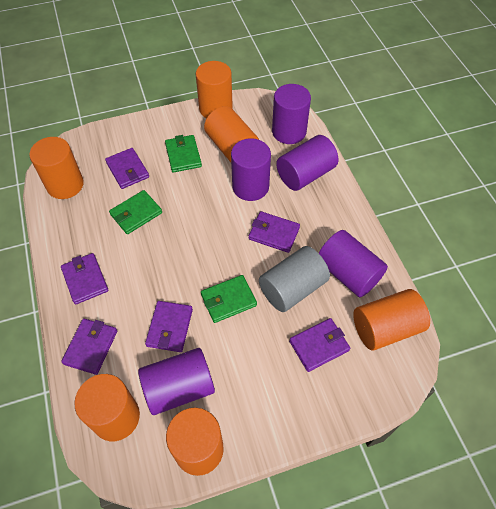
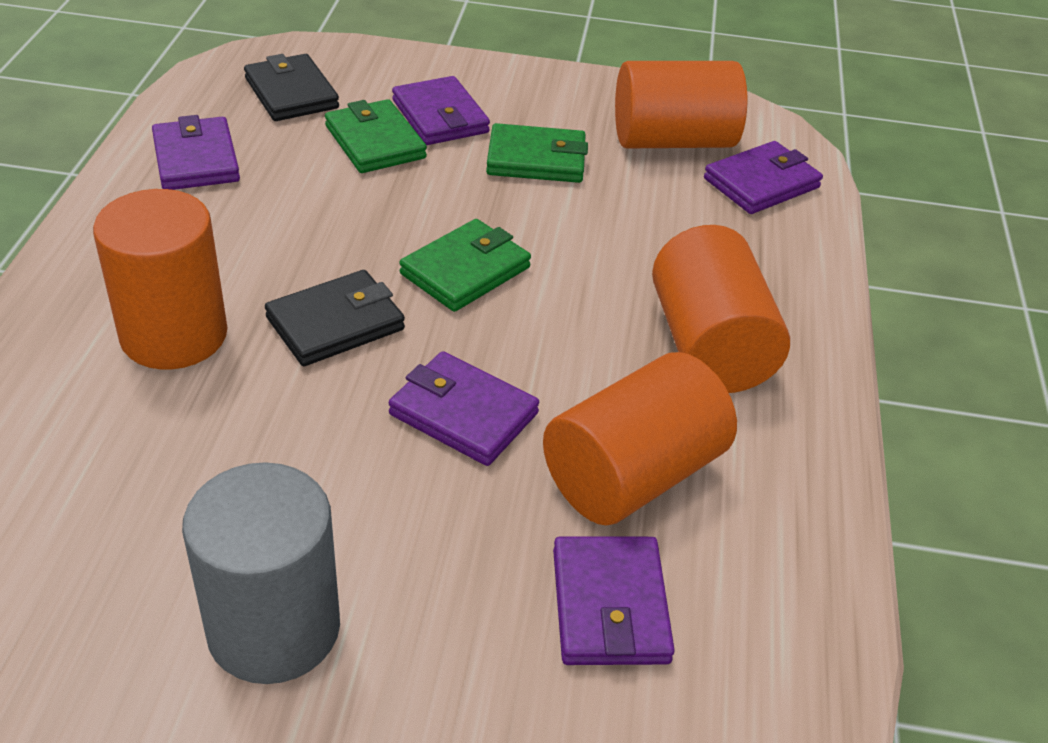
black wallet: 0 -> 2
orange cylinder: 6 -> 4
purple cylinder: 5 -> 0
purple wallet: 6 -> 5

